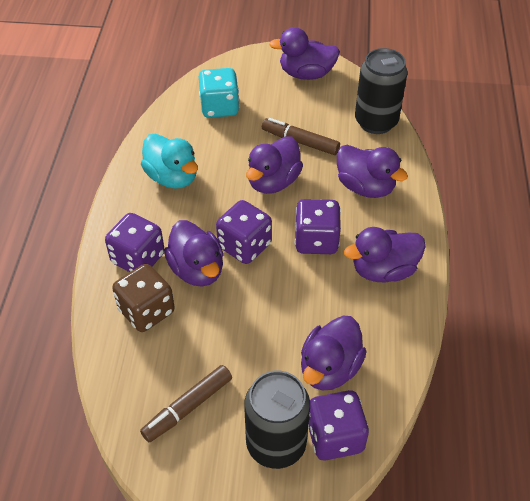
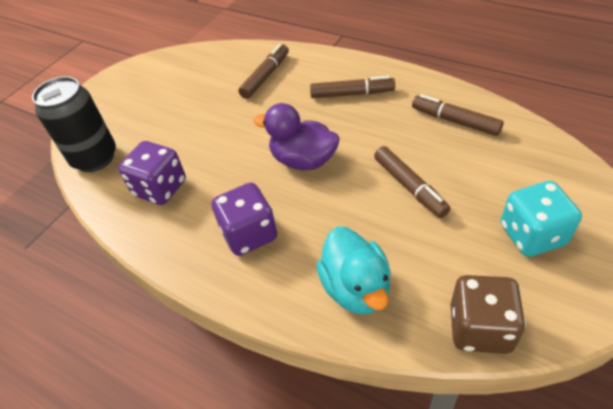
black can: 2 -> 1
brown marker: 2 -> 4
purple dice: 4 -> 2
purple duck: 6 -> 1

